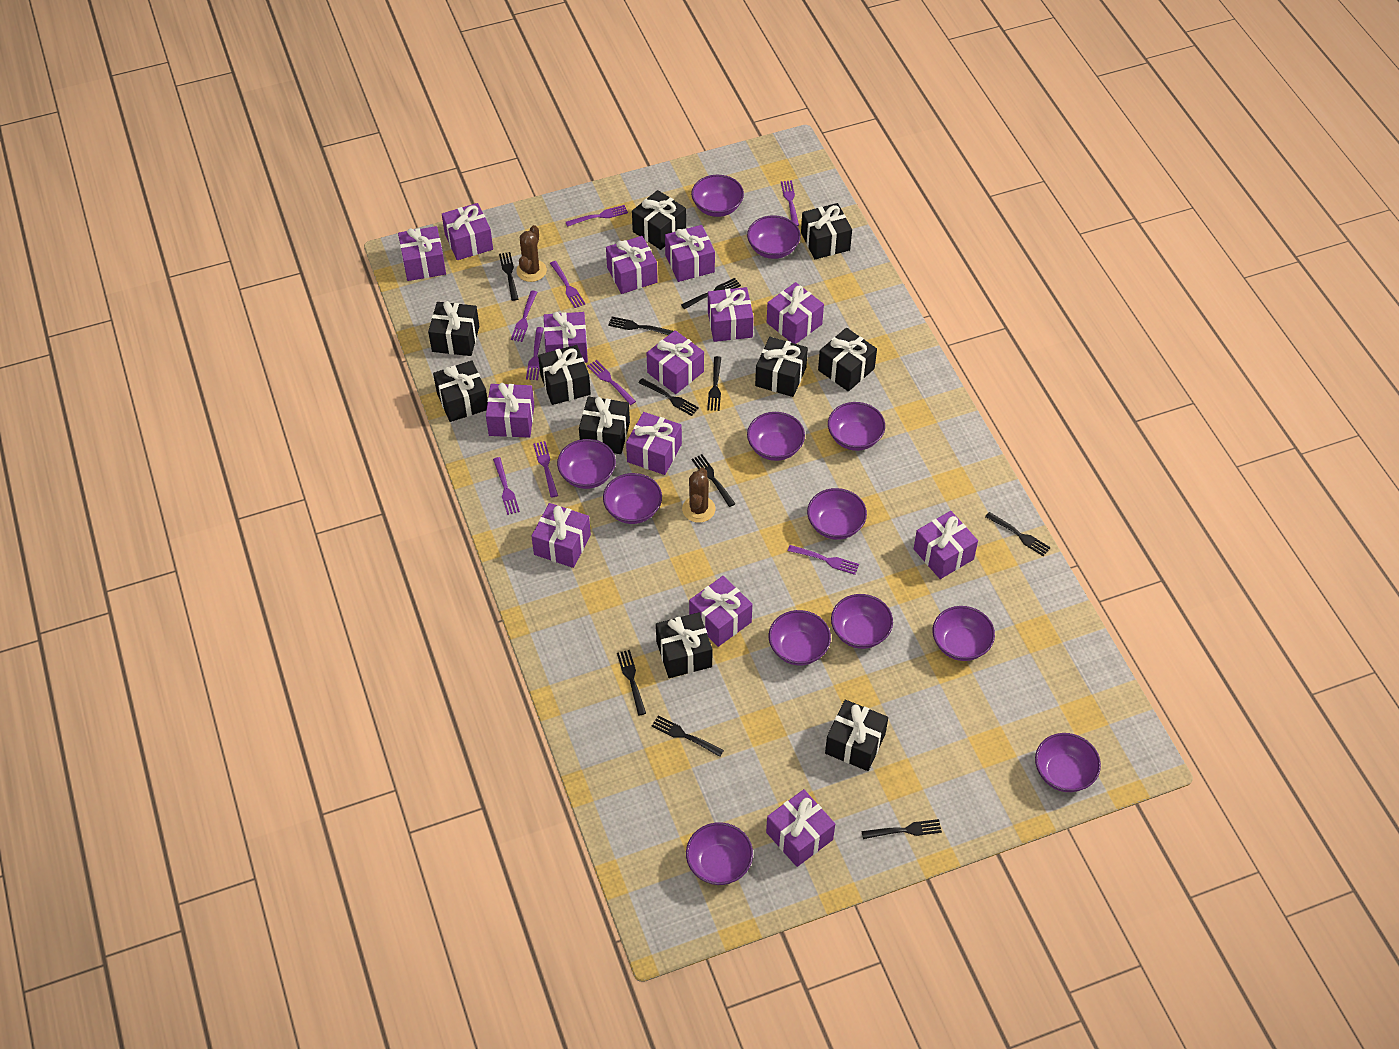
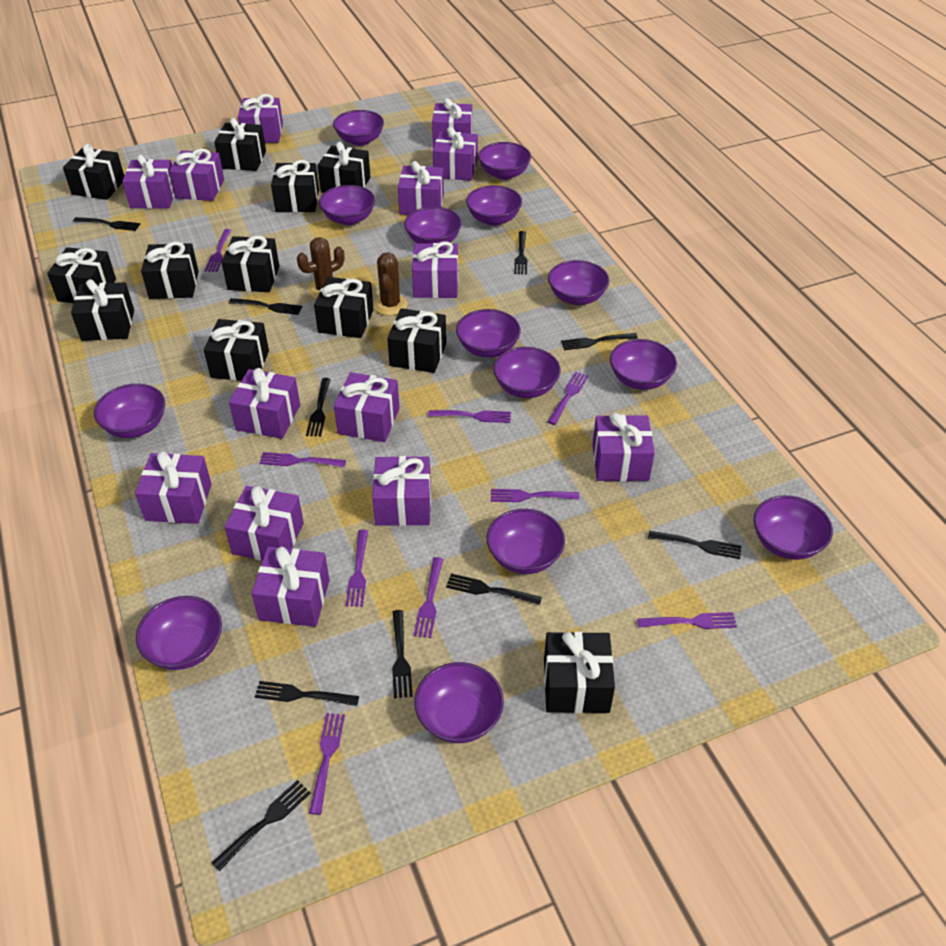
black gift: 10 -> 12
purple bowl: 12 -> 14

